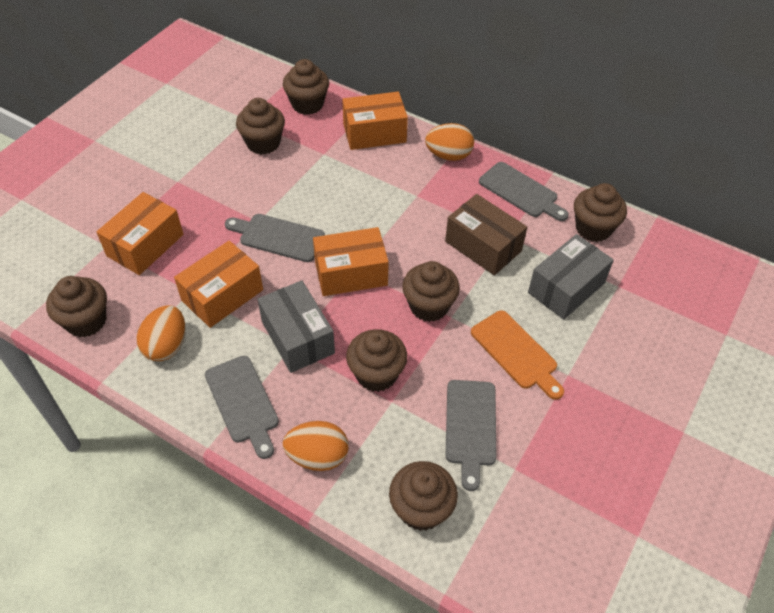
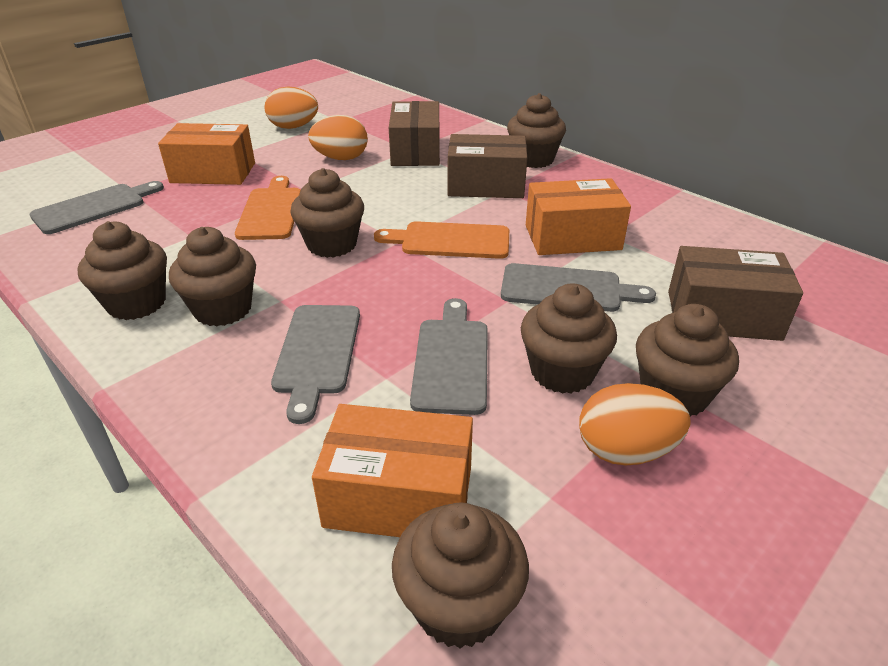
brown box: 1 -> 3
grey box: 2 -> 0
orange box: 4 -> 3
orange cutting board: 1 -> 2

